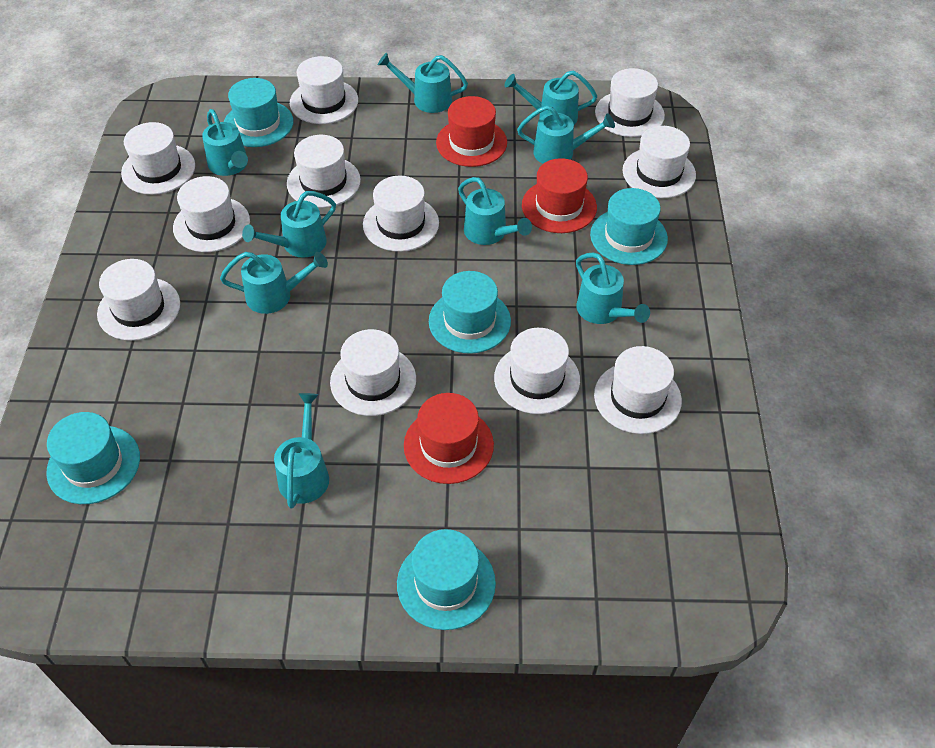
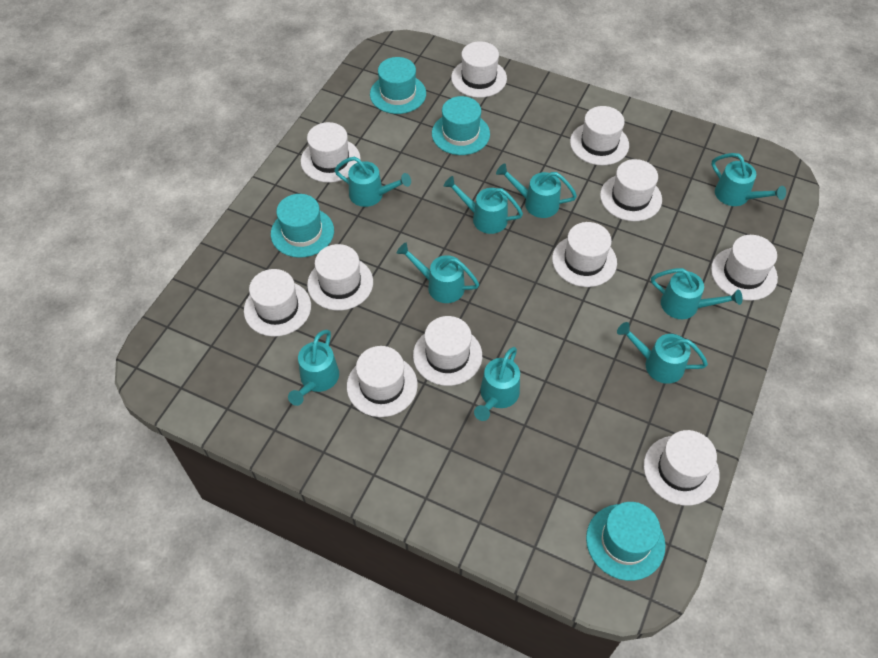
red hat: 3 -> 0
turquoise hat: 5 -> 4

